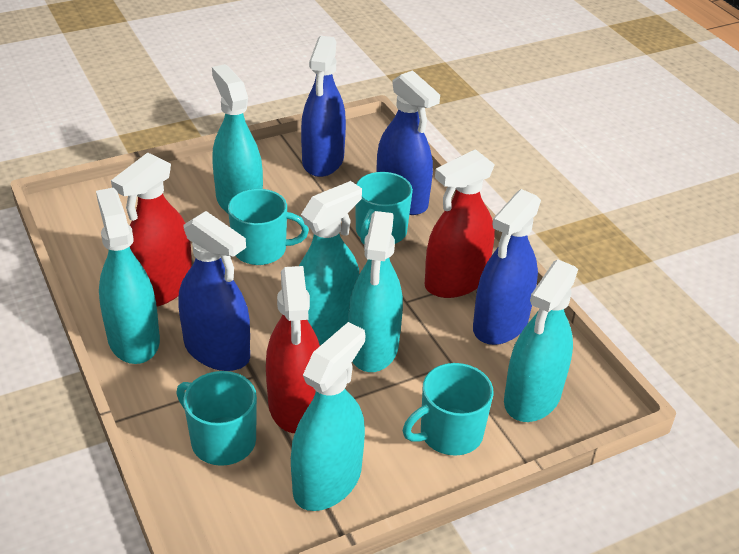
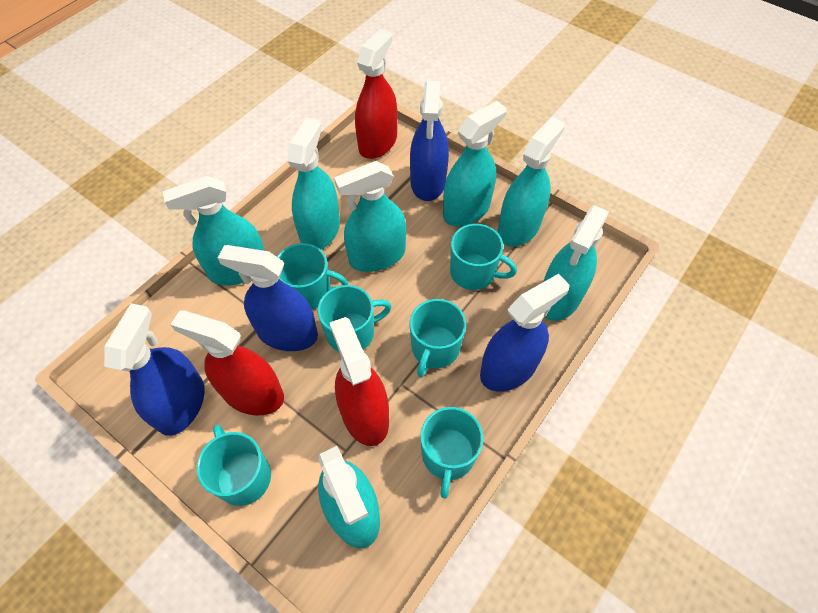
turquoise mug: 4 -> 6
turquoise spray bottle: 6 -> 7

